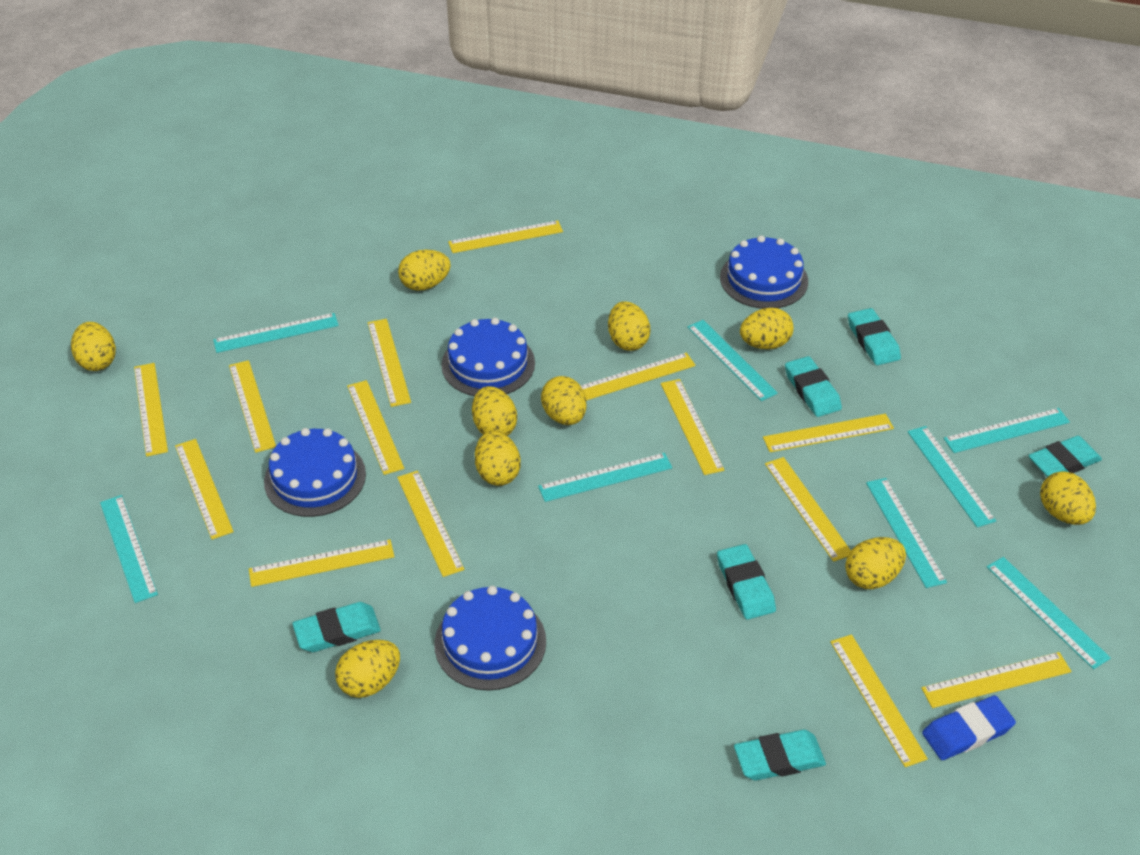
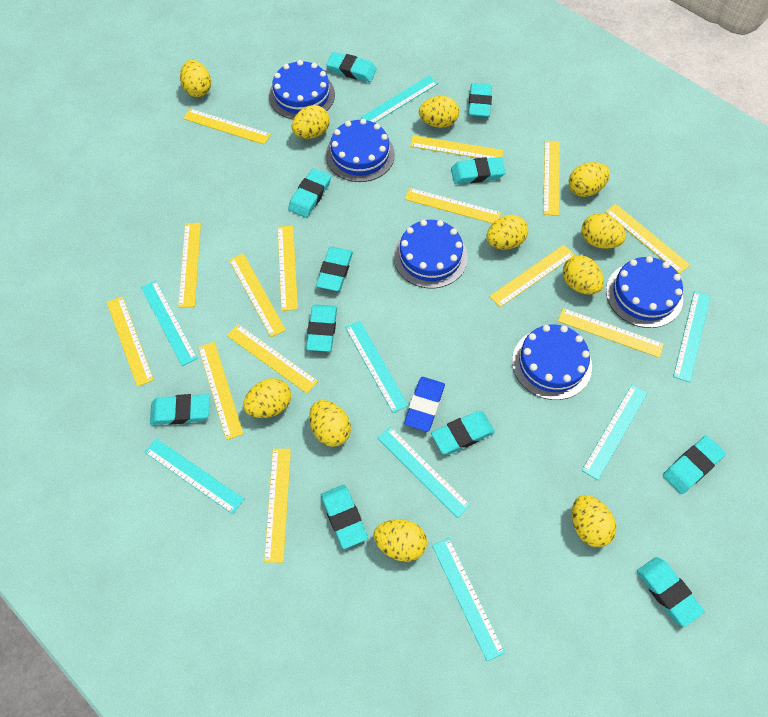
blue cake: 4 -> 5
turquoise eraser: 6 -> 11
yellow egg: 10 -> 11

